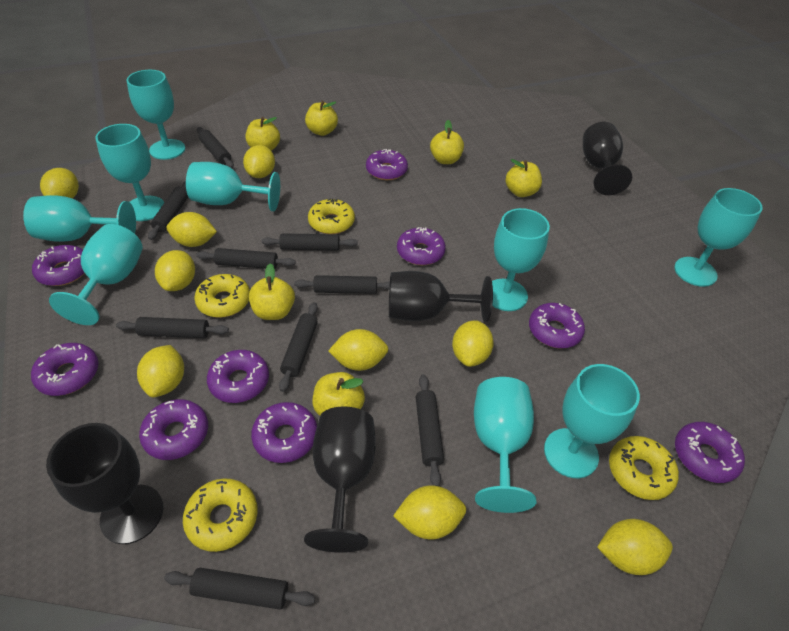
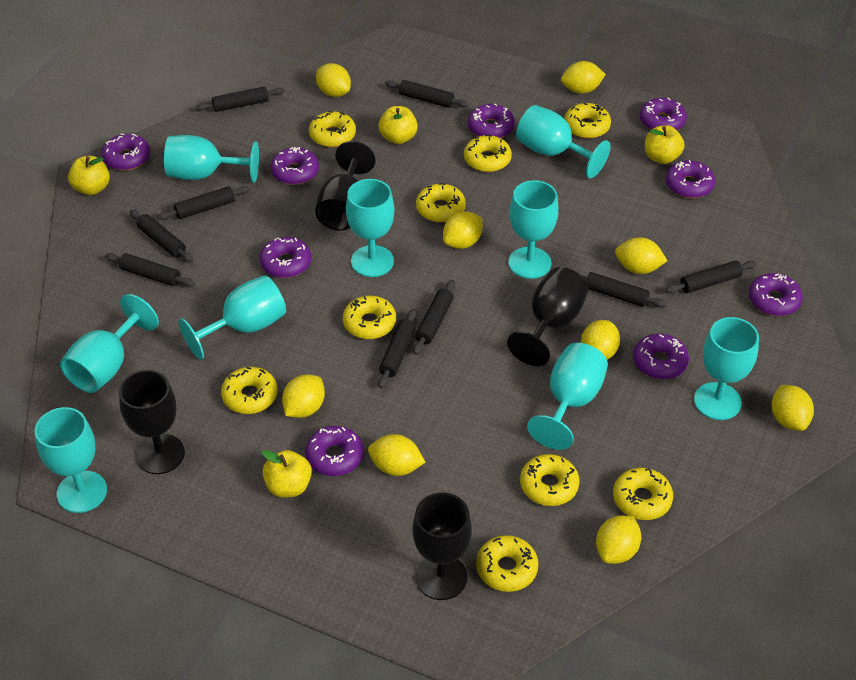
yellow apple: 6 -> 4
yellow donut: 4 -> 9

